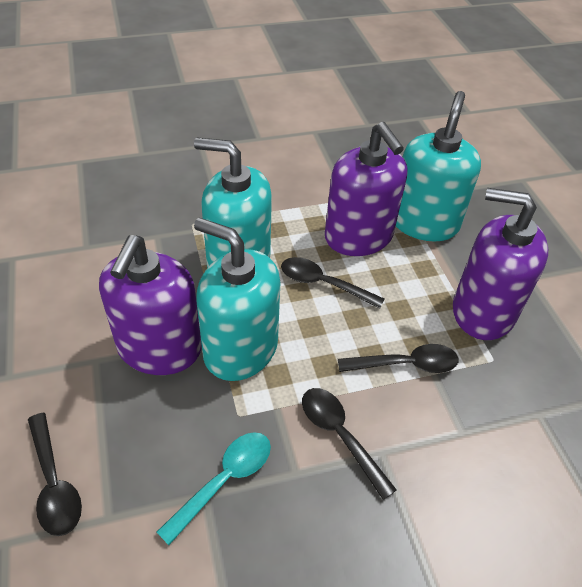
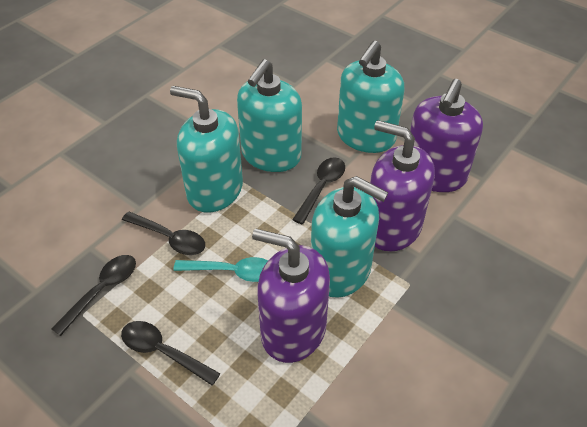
turquoise soap dispenser: 3 -> 4

